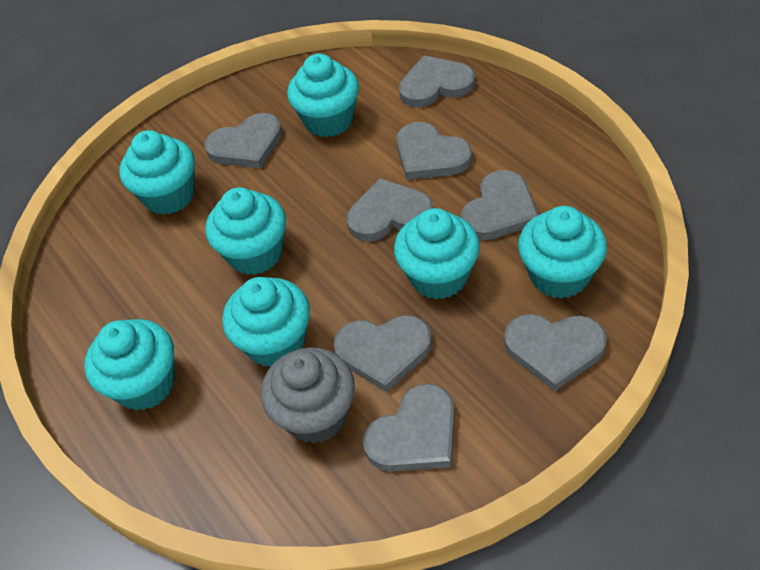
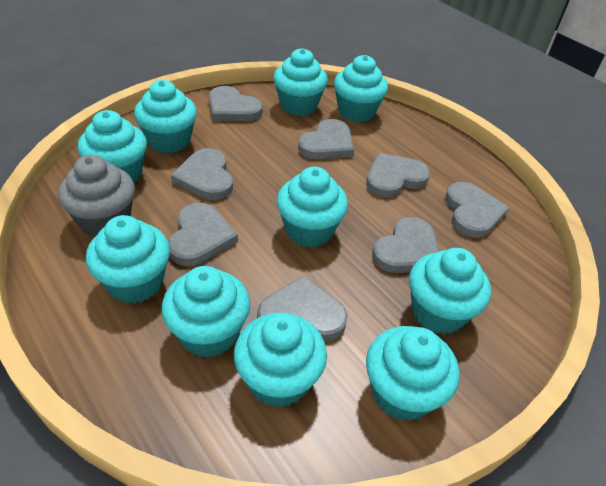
turquoise cupcake: 7 -> 10

